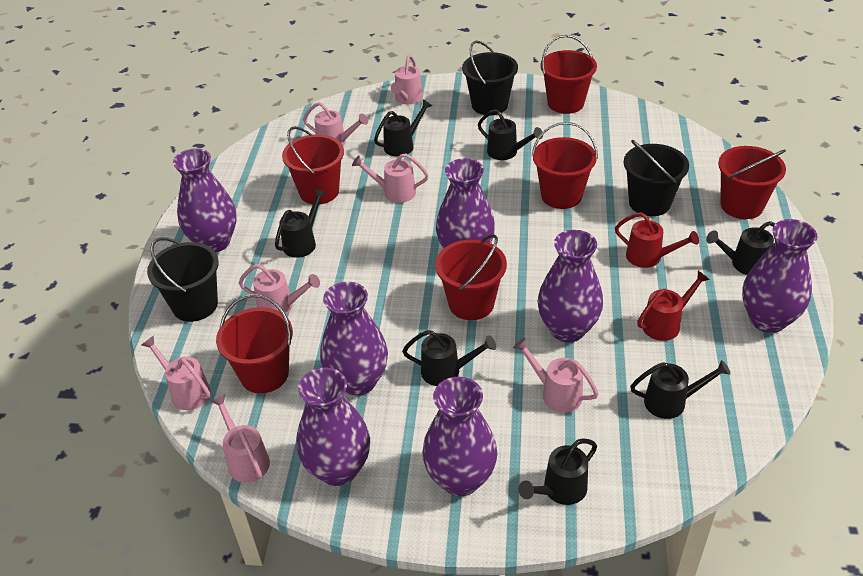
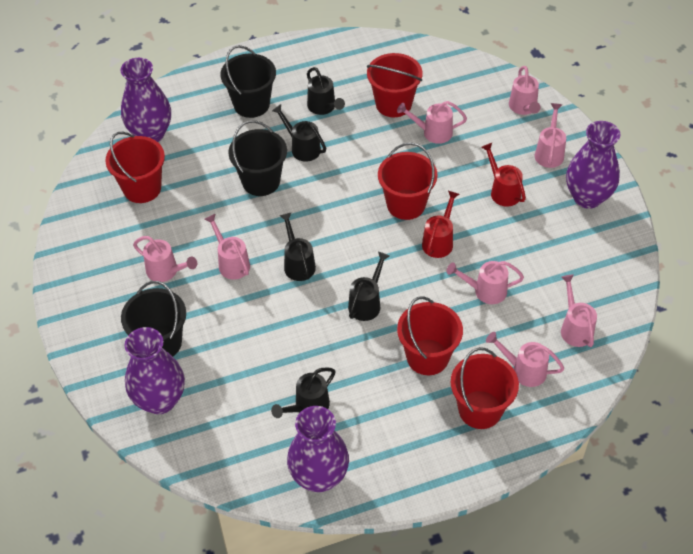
black watering can: 7 -> 5
pink watering can: 7 -> 8
purple vase: 7 -> 4
red bucket: 6 -> 5

